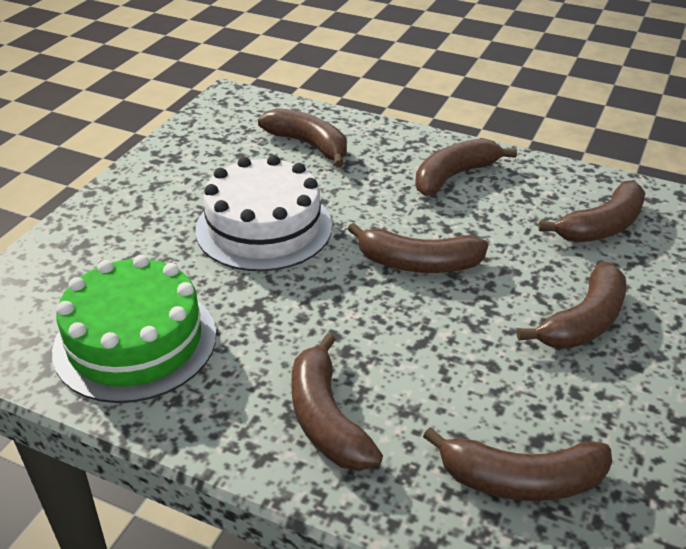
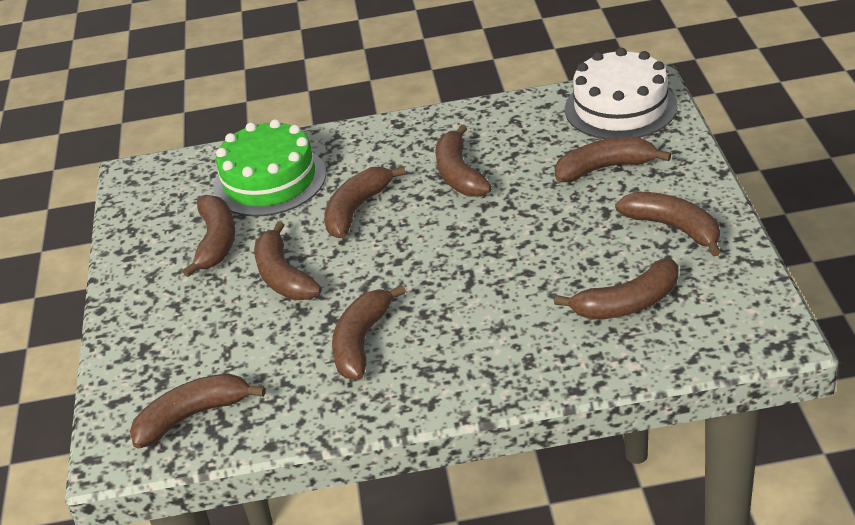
brown banana: 7 -> 9

